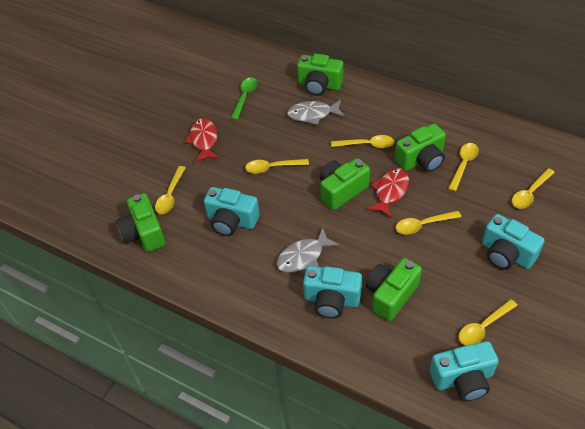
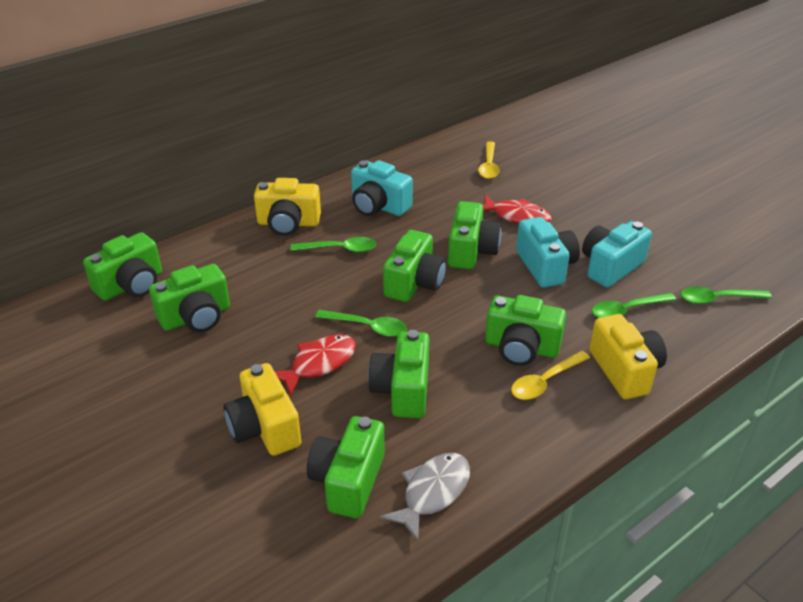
green camera: 5 -> 7
green spoon: 1 -> 4
grey fish: 2 -> 1
turquoise camera: 4 -> 3
yellow camera: 0 -> 3
yellow spoon: 7 -> 2

